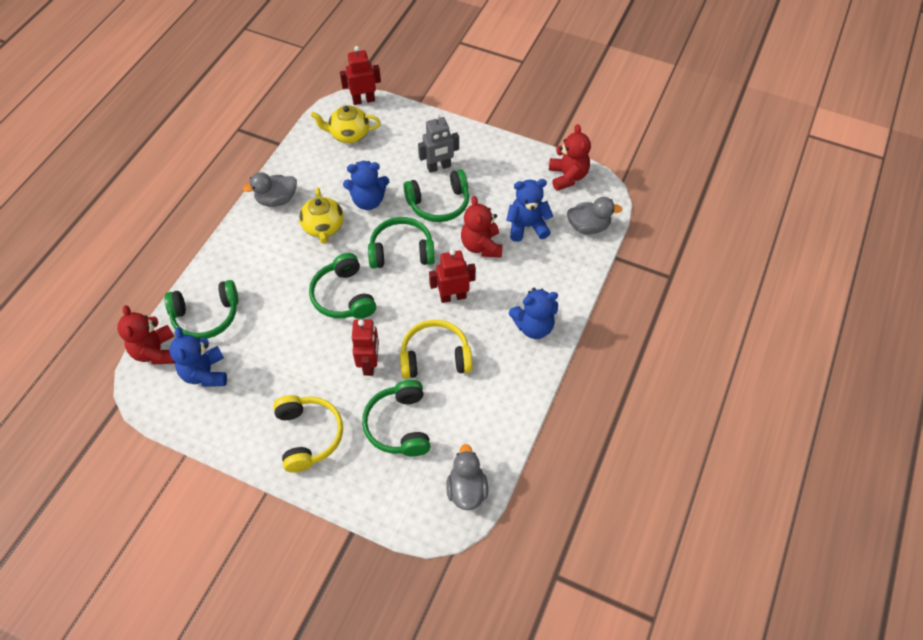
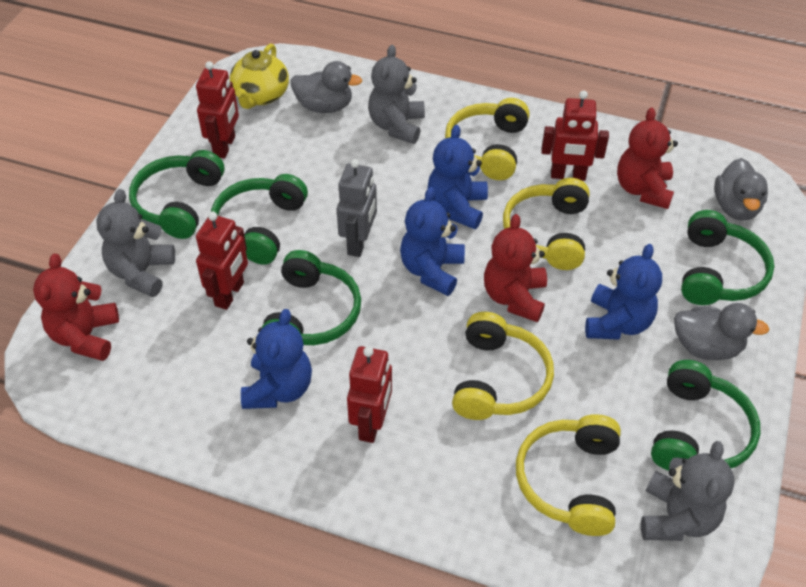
grey teddy bear: 0 -> 3
red robot: 3 -> 4
yellow headphones: 2 -> 4
yellow teapot: 2 -> 1

